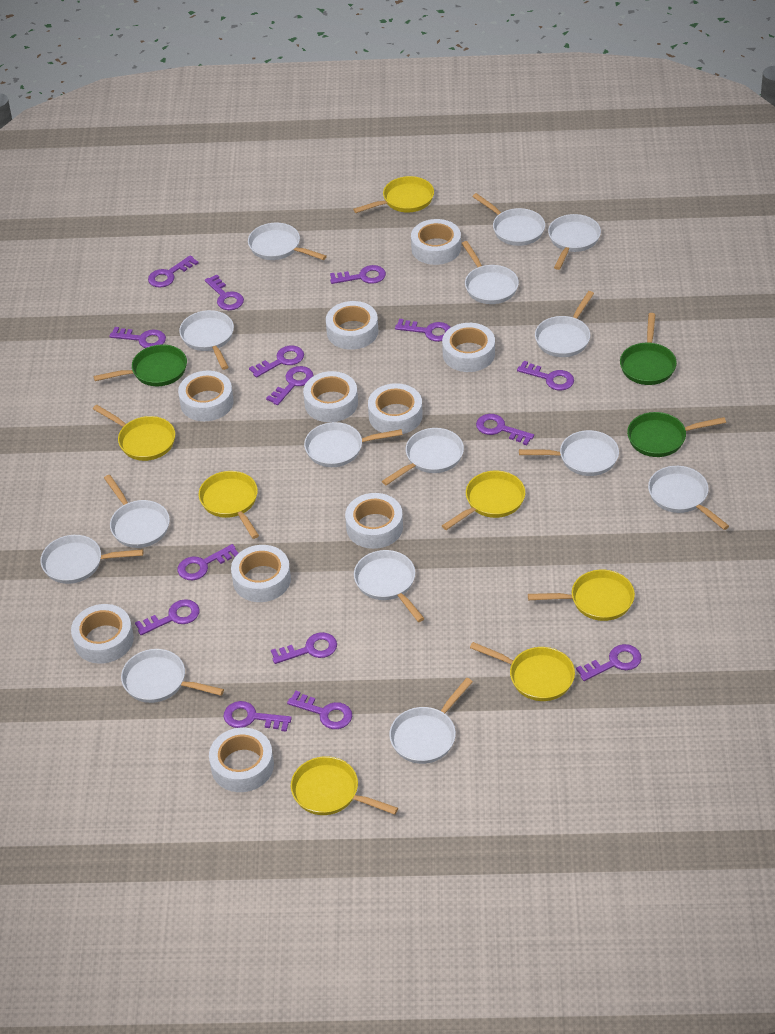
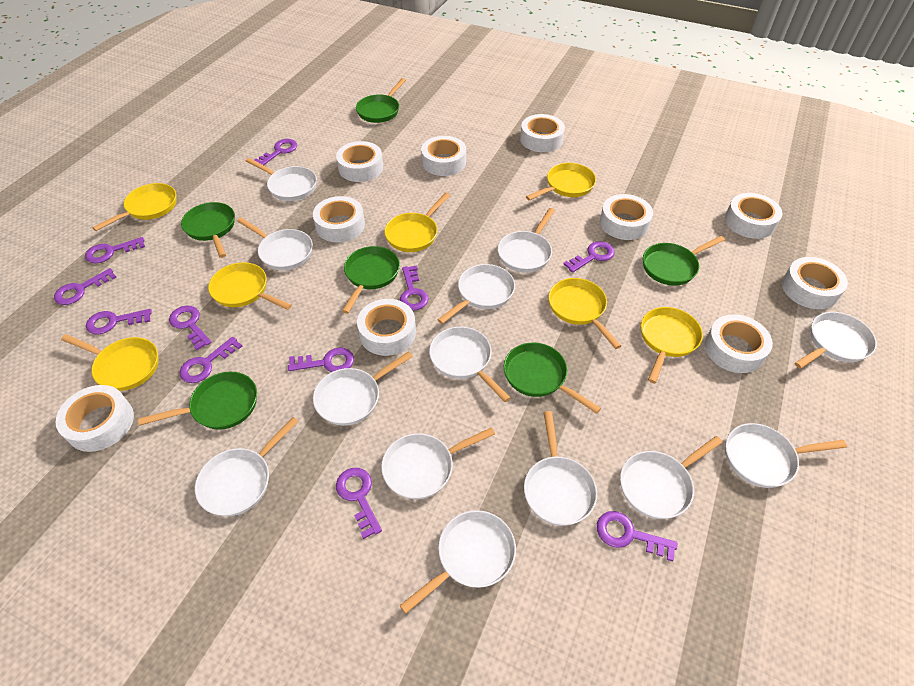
green pan: 3 -> 6
purple key: 15 -> 11
white pan: 15 -> 13

